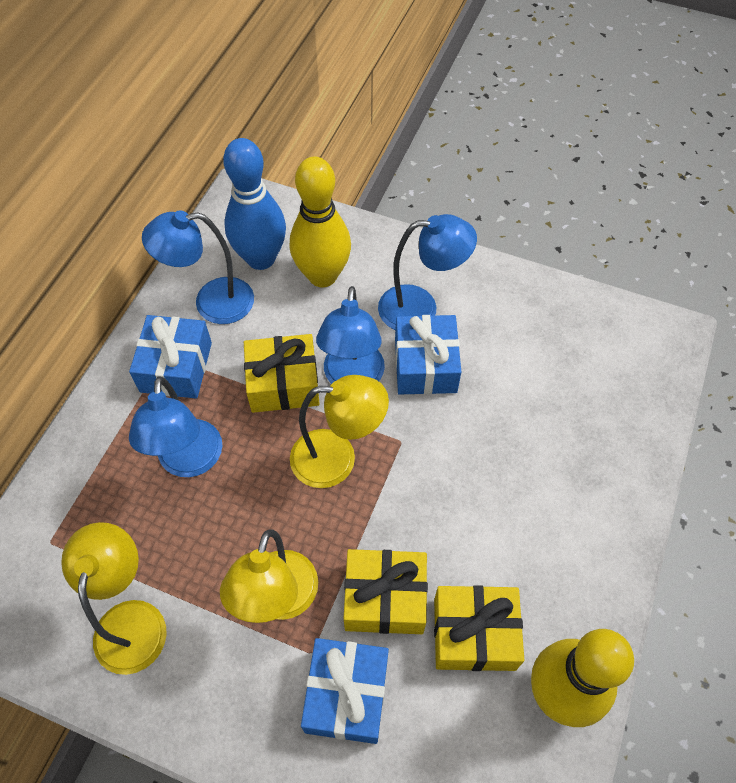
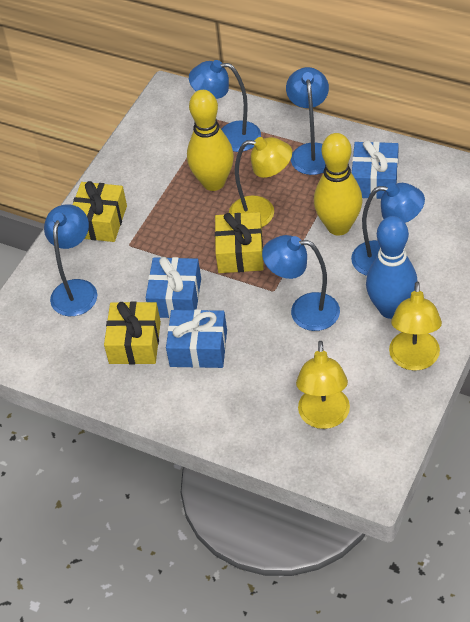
blue lamp: 4 -> 5

